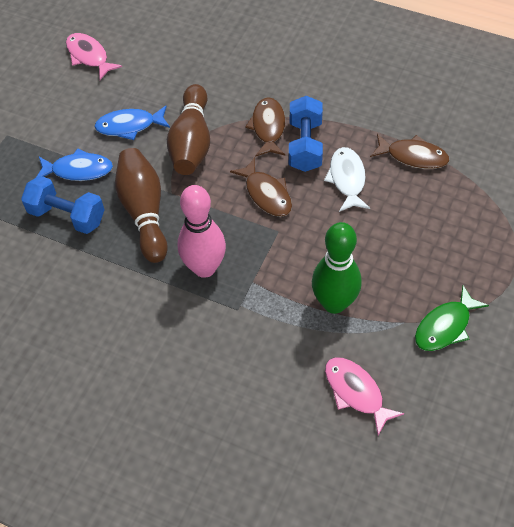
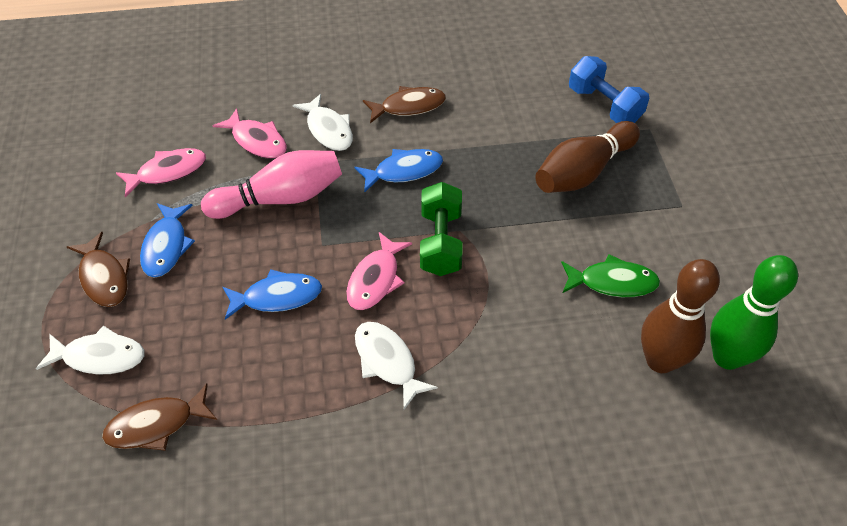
blue dumbbell: 2 -> 1
blue fish: 2 -> 3
green dumbbell: 0 -> 1
pink fish: 2 -> 3
white fish: 1 -> 3

